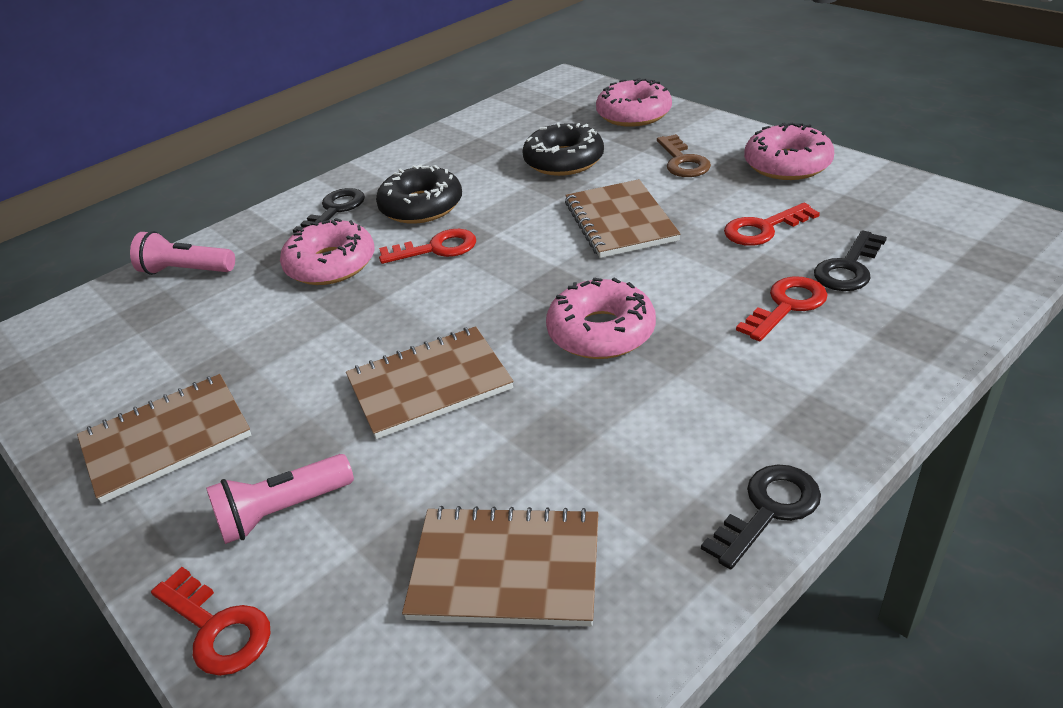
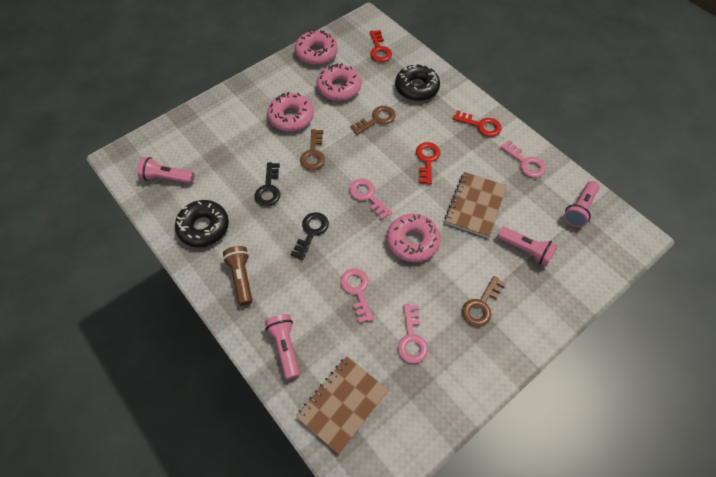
black key: 3 -> 2
brown flashlight: 0 -> 1
brown key: 1 -> 3
brown notebook: 4 -> 2
pink flashlight: 2 -> 4
pink key: 0 -> 4
red key: 4 -> 3

